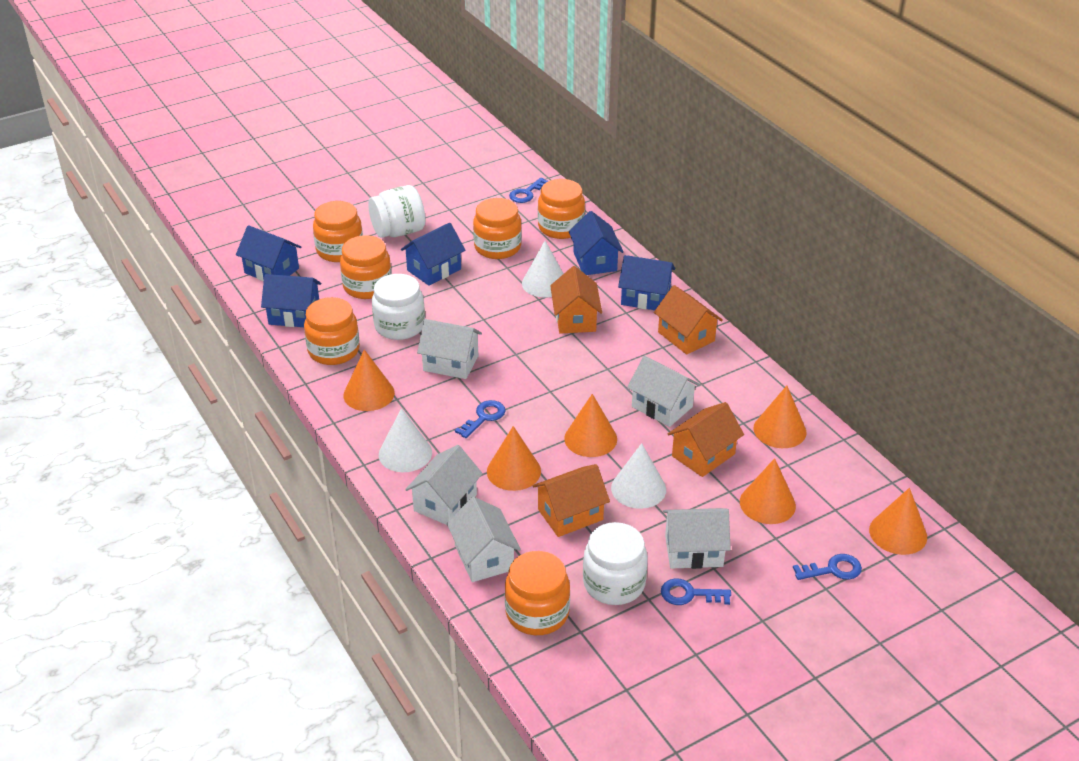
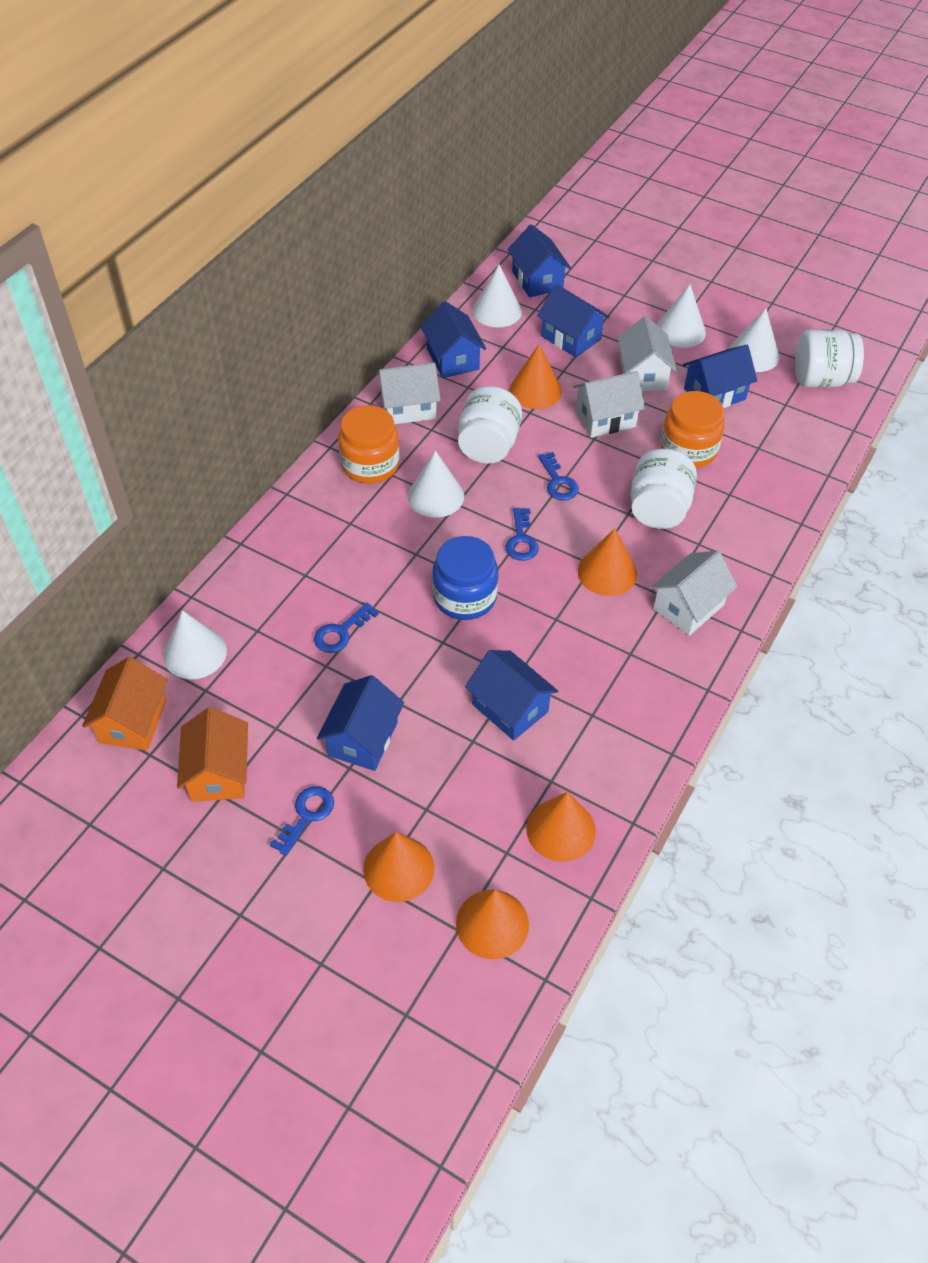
blue house: 5 -> 6
blue jar: 0 -> 1
orange cone: 6 -> 5
orange house: 4 -> 2
orange jar: 6 -> 2
white cone: 3 -> 5
white house: 5 -> 4

